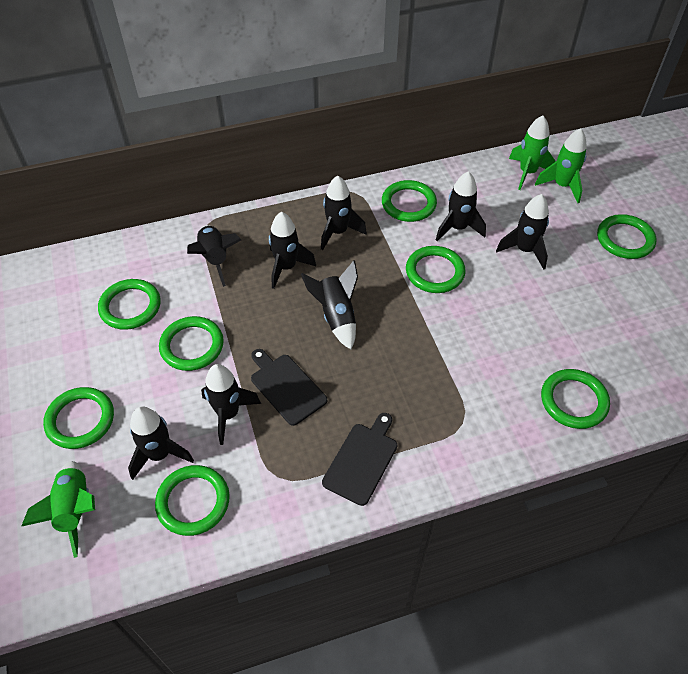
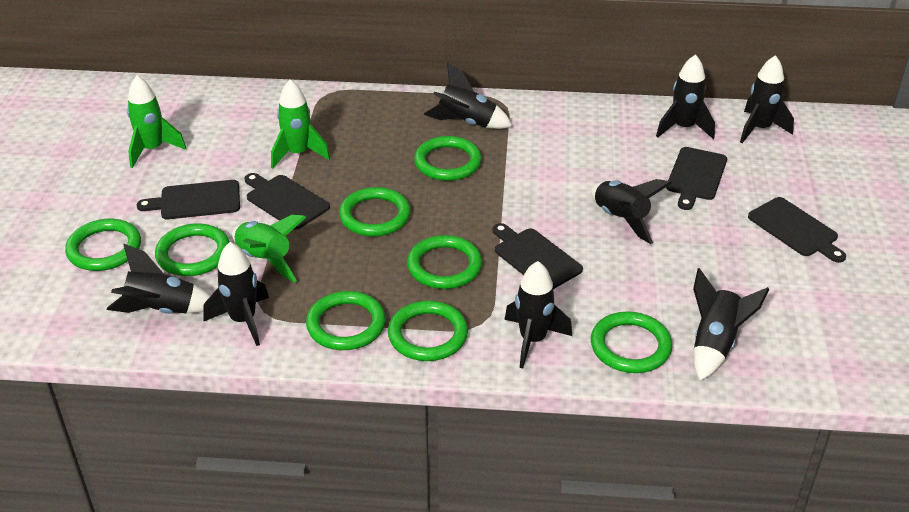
black cutting board: 2 -> 5

